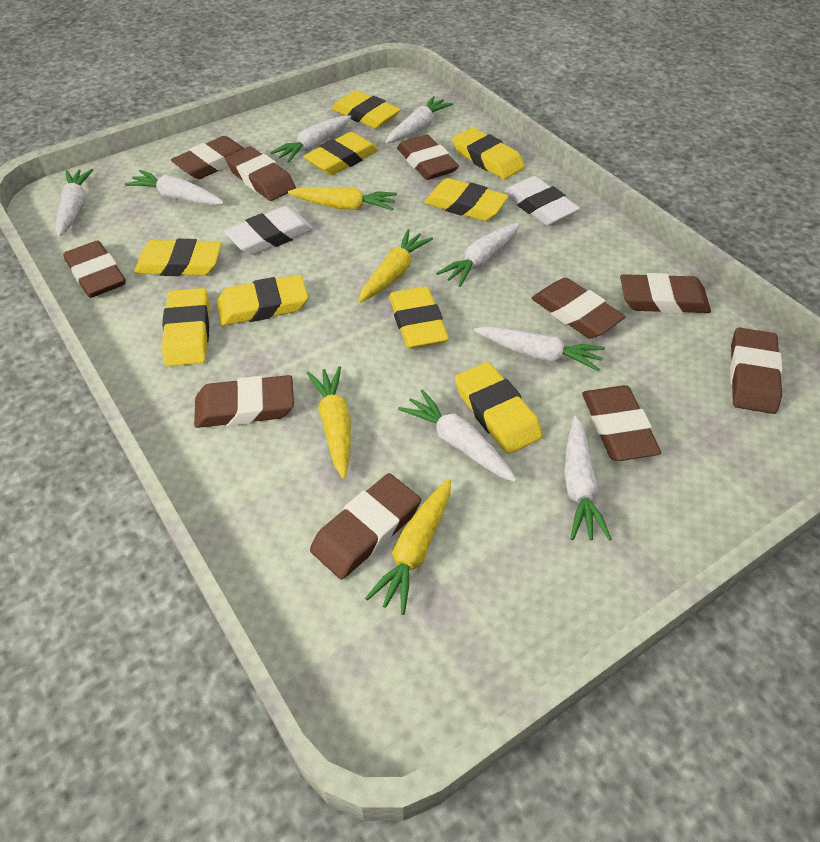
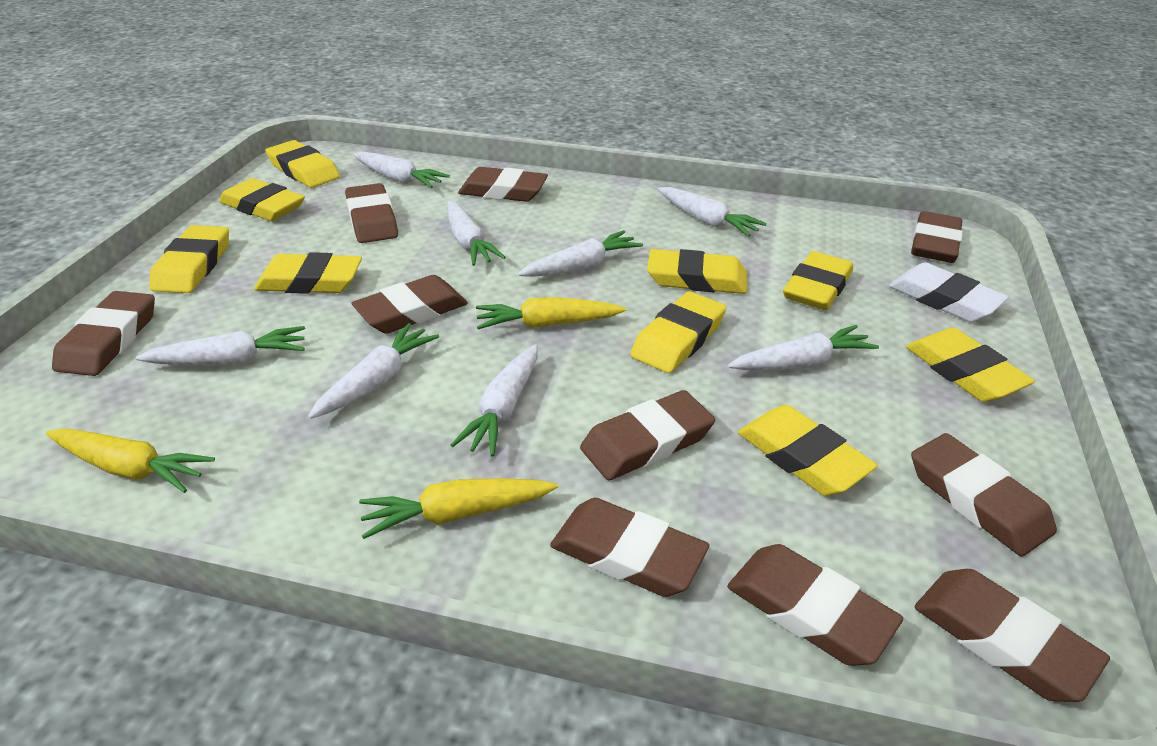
white eraser: 2 -> 1
yellow carrot: 4 -> 3

